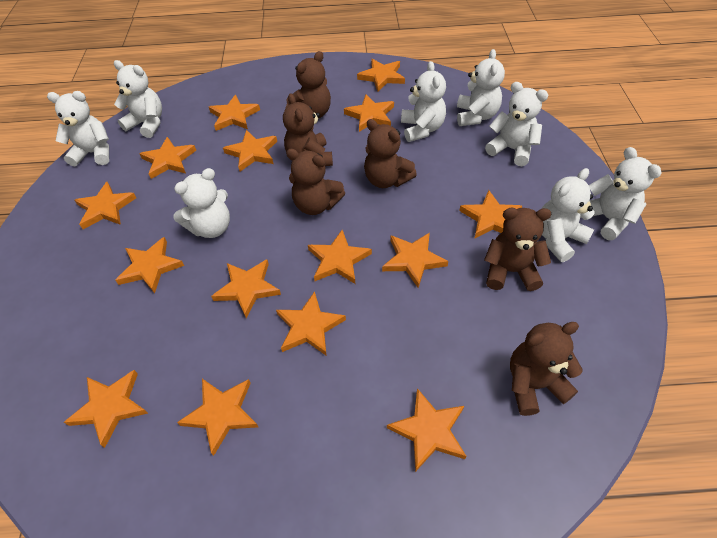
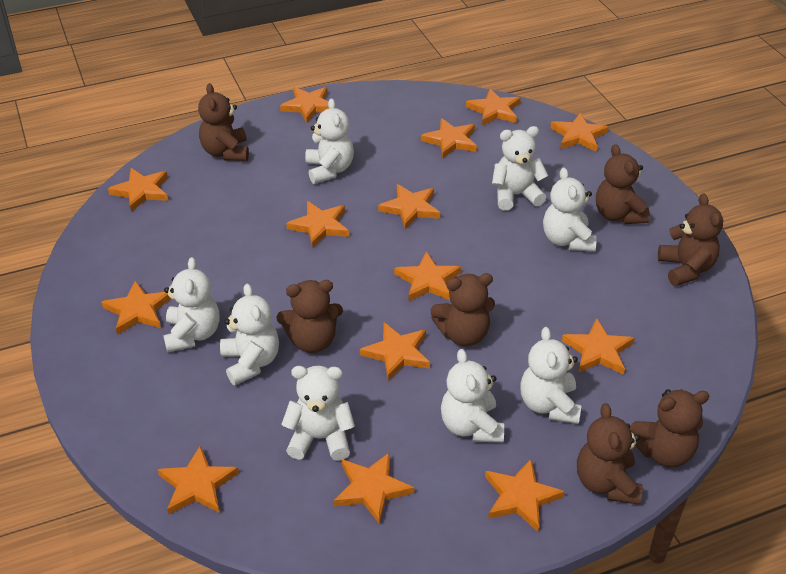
brown teddy bear: 6 -> 7
orange star: 15 -> 14

